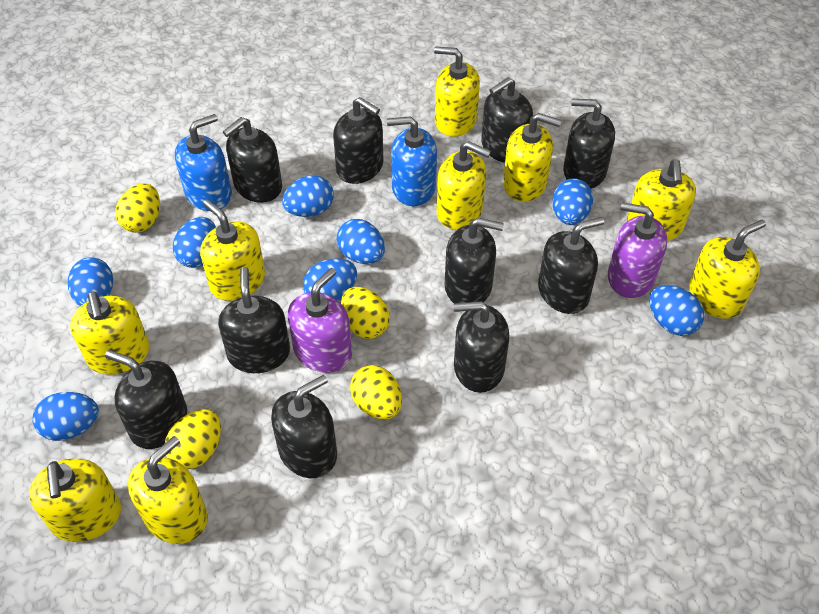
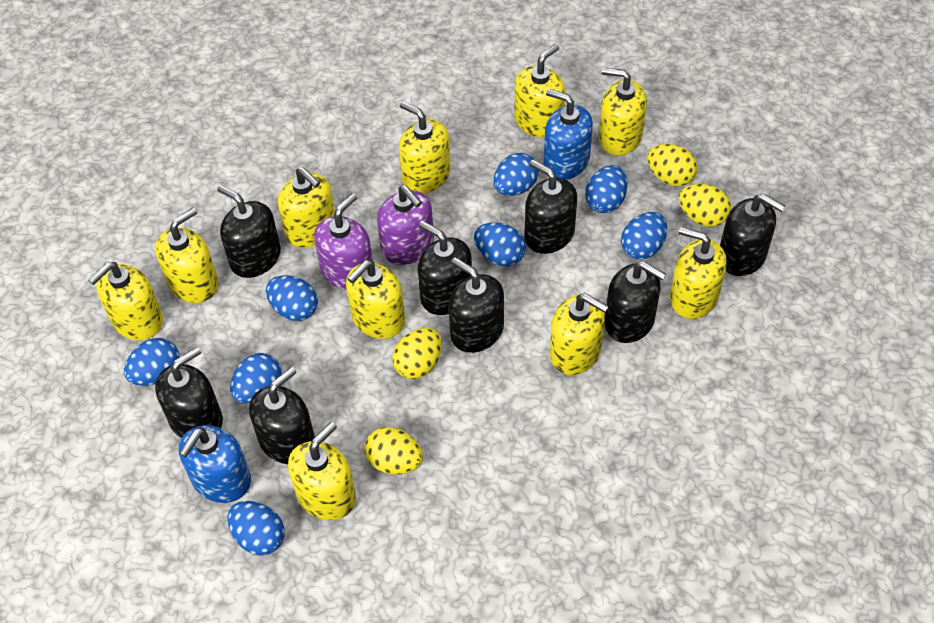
black soap dispenser: 10 -> 8
yellow soap dispenser: 9 -> 10

